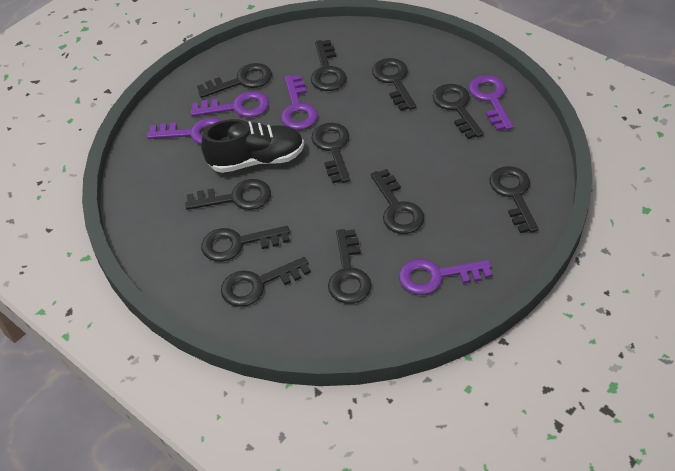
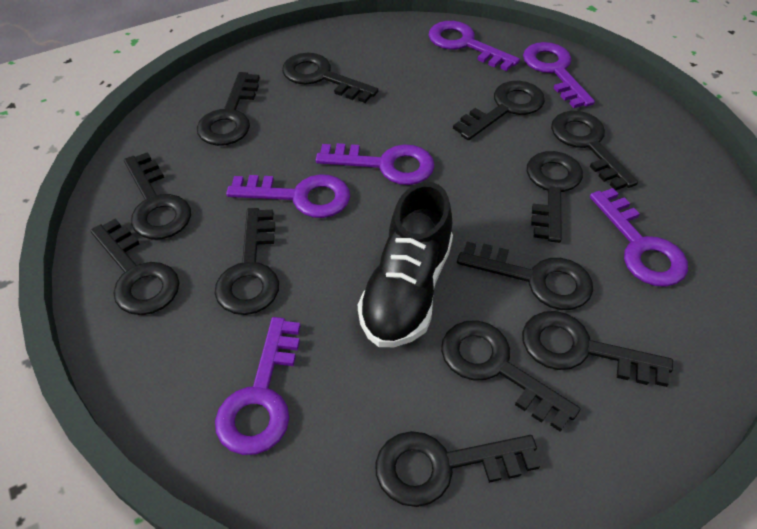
black key: 11 -> 12
purple key: 5 -> 6

